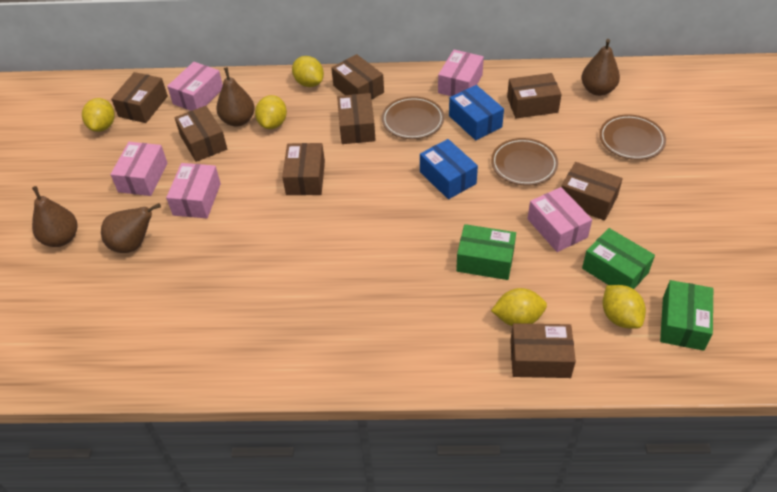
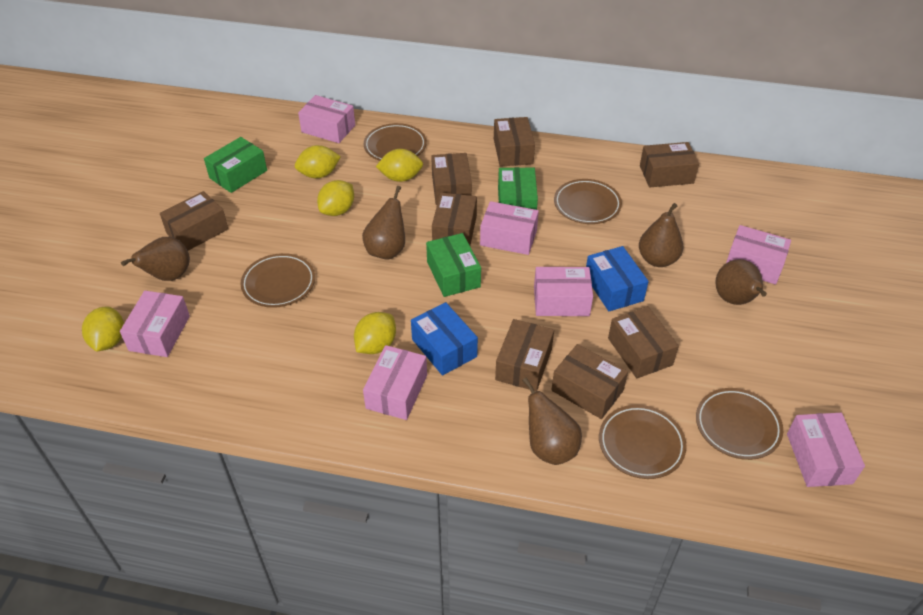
brown pear: 4 -> 5
brown plate: 3 -> 5
pink box: 5 -> 7

